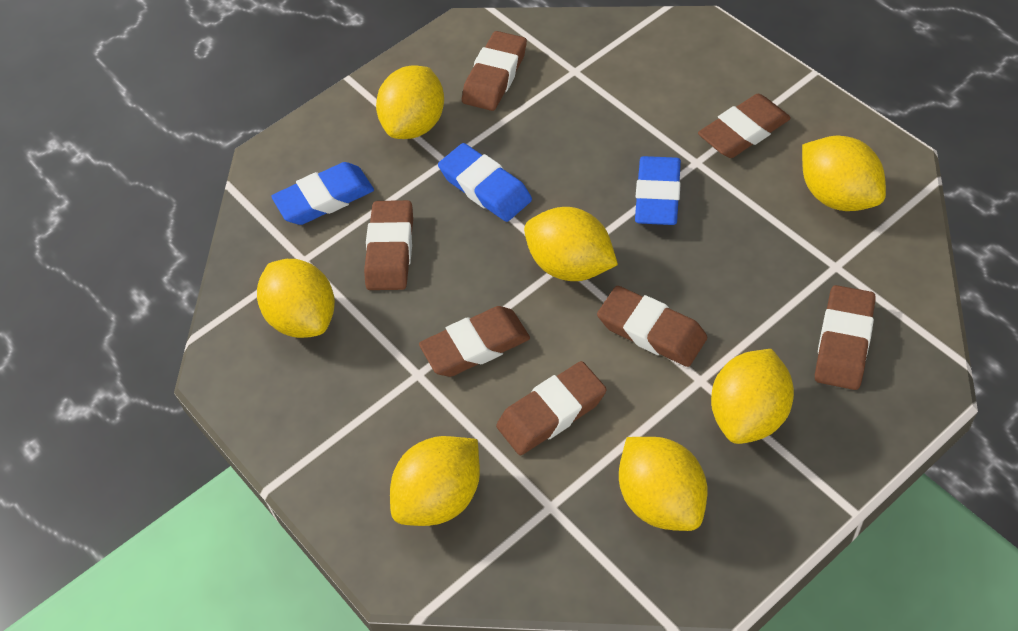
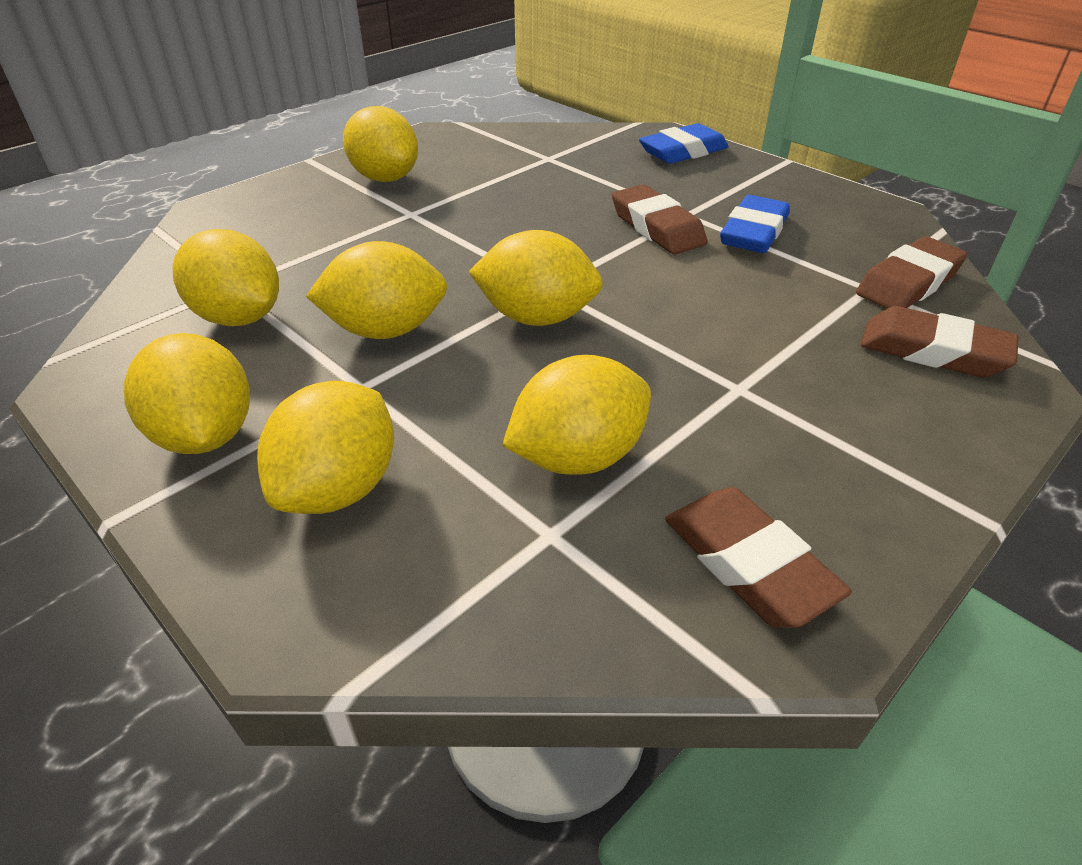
blue eraser: 3 -> 2
brown eraser: 7 -> 4

